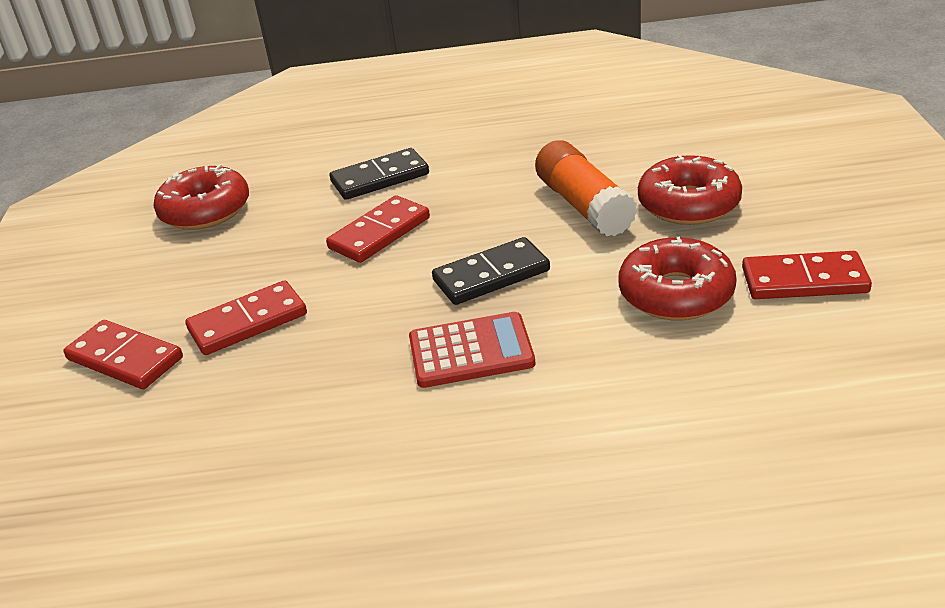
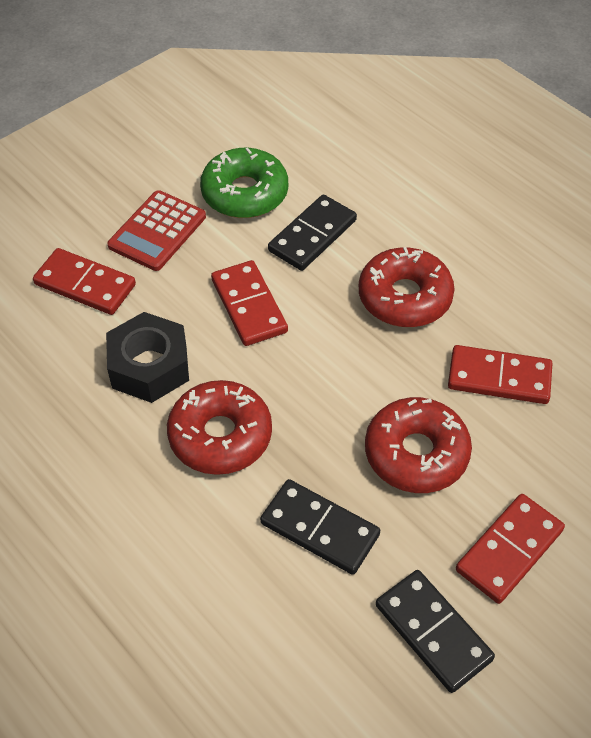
black domino: 2 -> 3
black nut: 0 -> 1
green donut: 0 -> 1
orange glue stick: 1 -> 0

